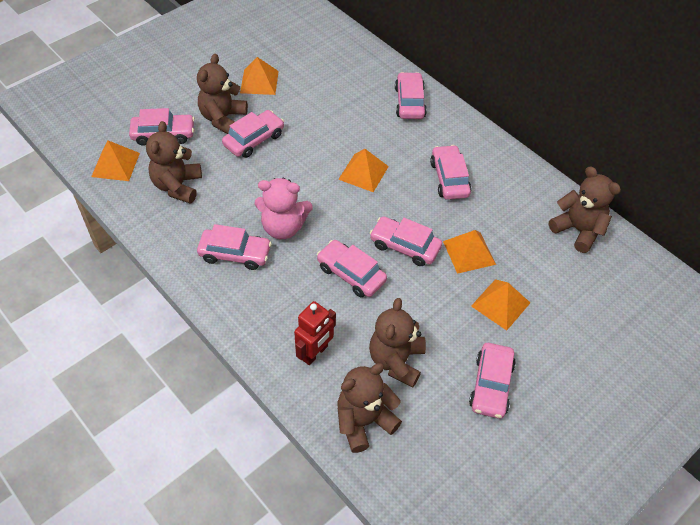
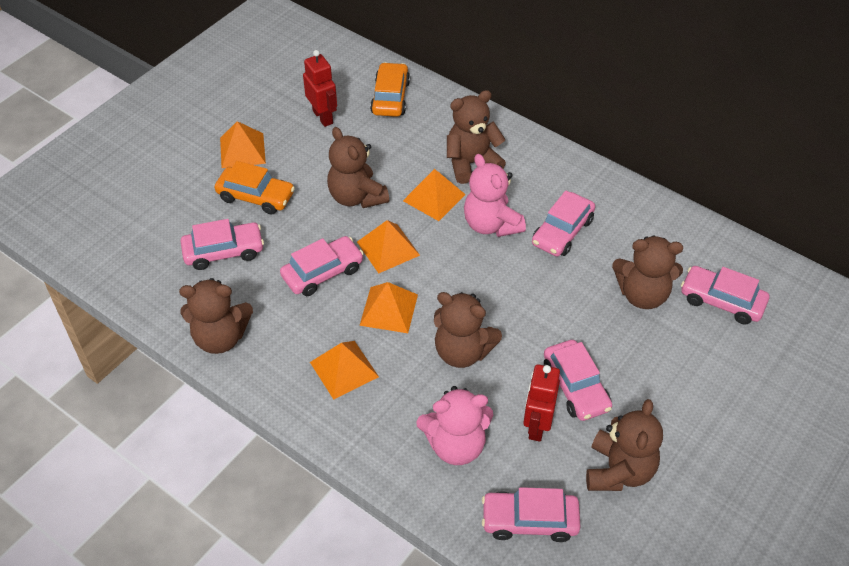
brown teddy bear: 5 -> 6
orange car: 0 -> 2
pink car: 8 -> 6
pink teddy bear: 1 -> 2
red robot: 1 -> 2

